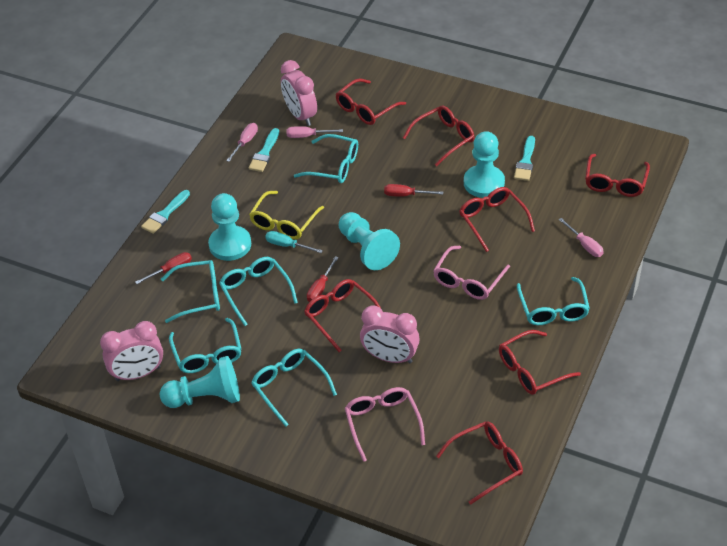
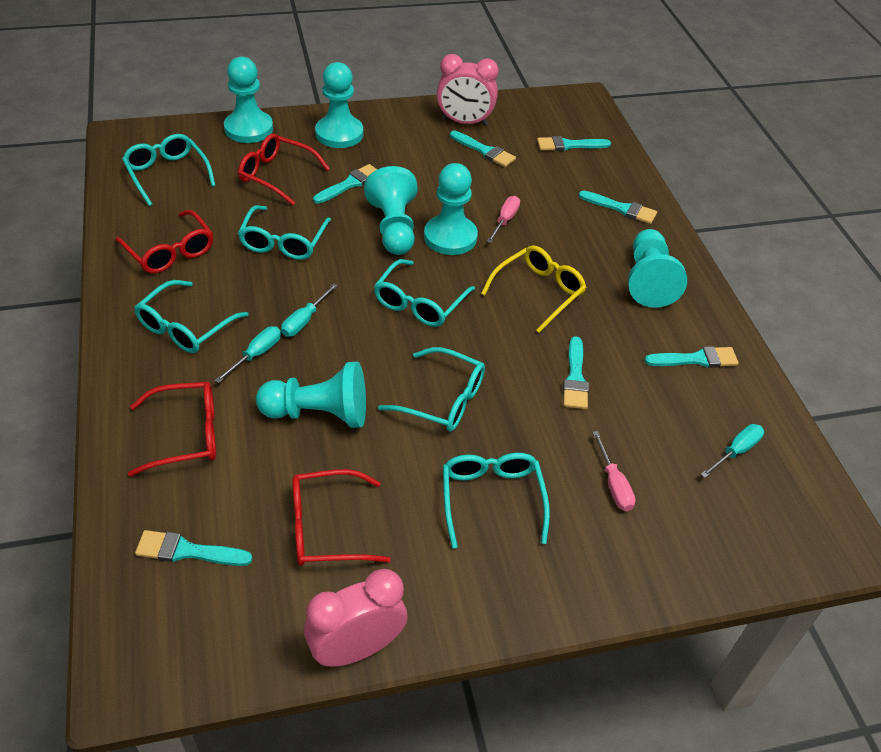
pink clock: 3 -> 2
pink glasses: 2 -> 0
pink screwdriver: 3 -> 2
red glasses: 7 -> 4
red screwdriver: 3 -> 0
turquoise brush: 3 -> 7
turquoise pawn: 4 -> 6
turquoise screwdriver: 1 -> 3

